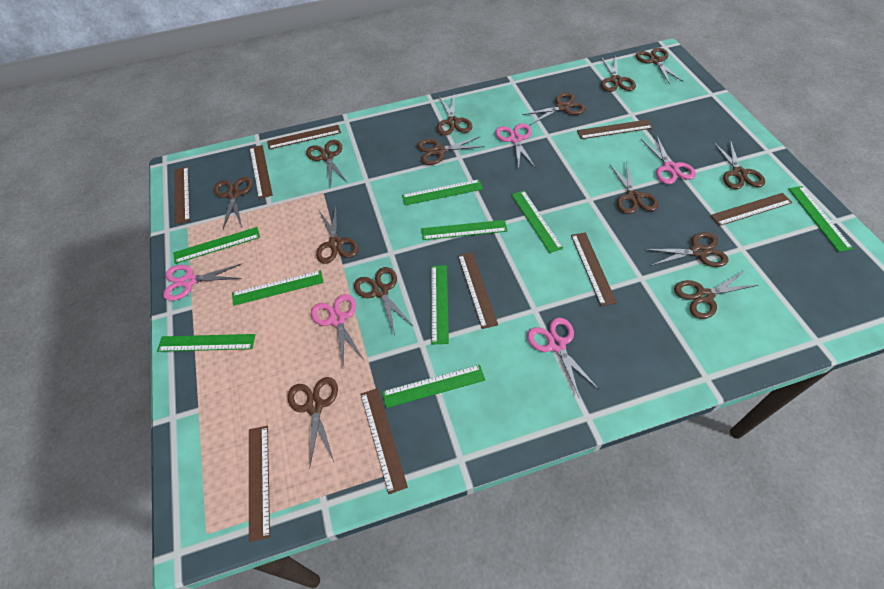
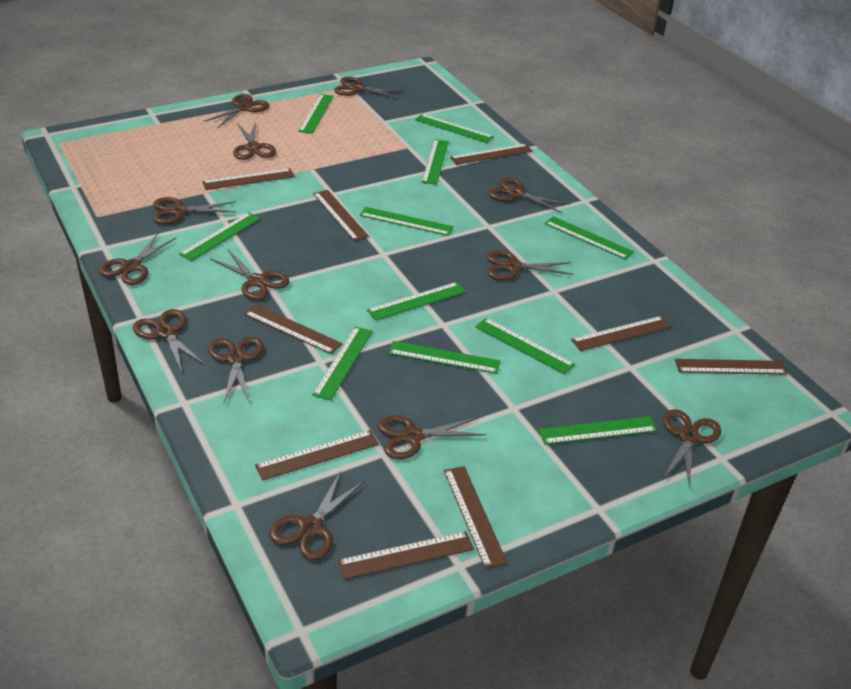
brown scissors: 14 -> 13
green ruler: 9 -> 11
pink scissors: 5 -> 0

